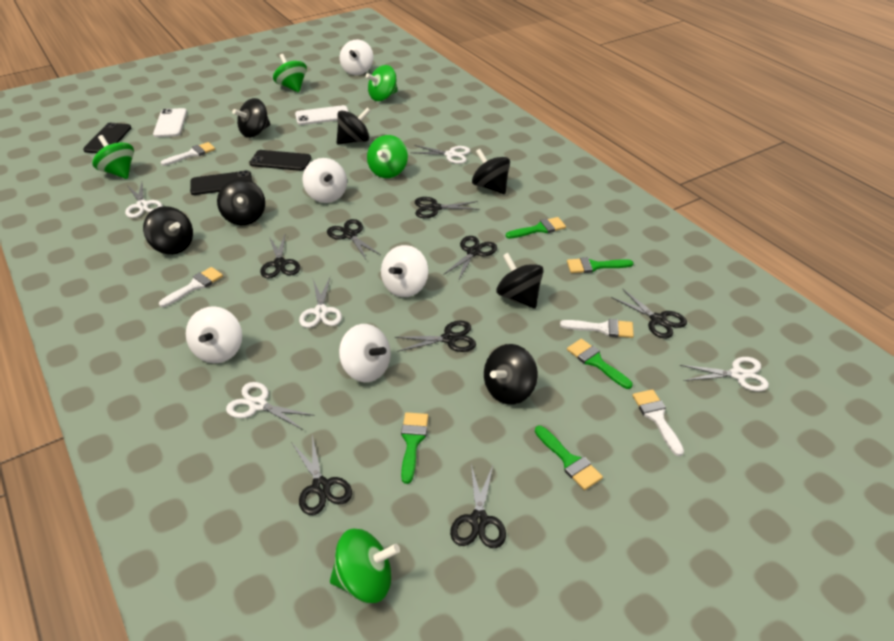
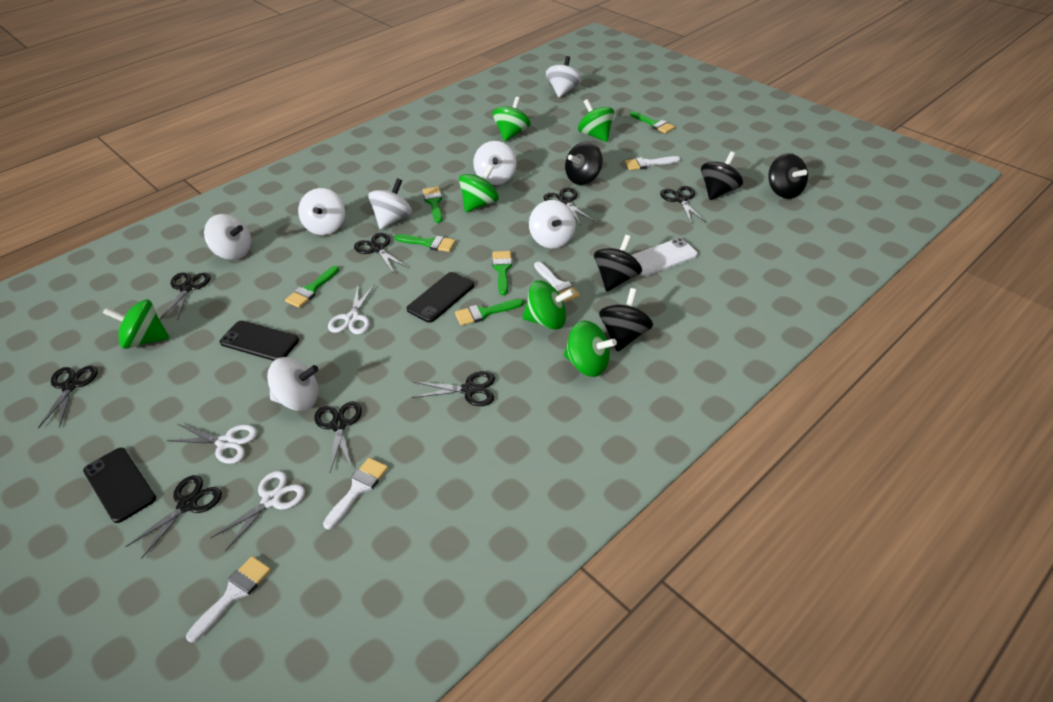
black spinning top: 7 -> 5
green brush: 5 -> 6
green spinning top: 5 -> 6
white phone: 2 -> 1
white scissors: 5 -> 3
white spinning top: 5 -> 7

